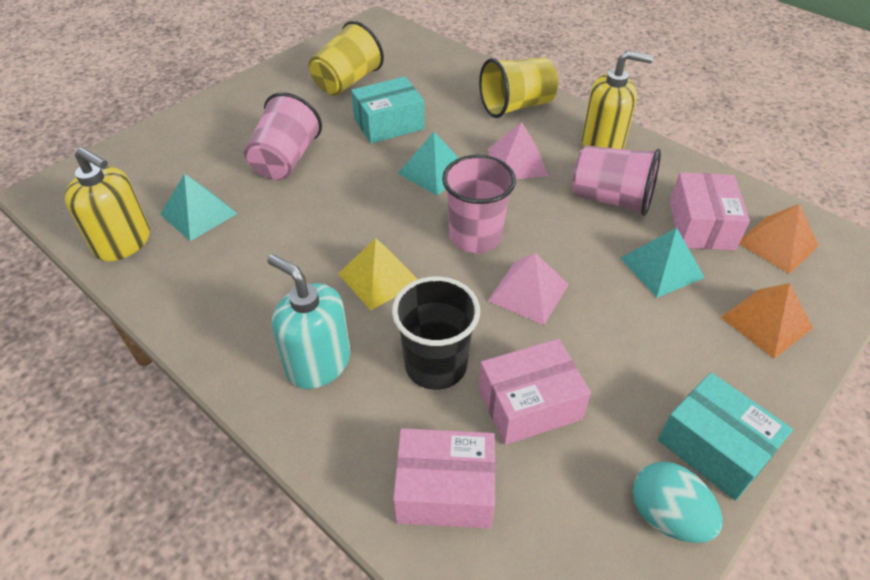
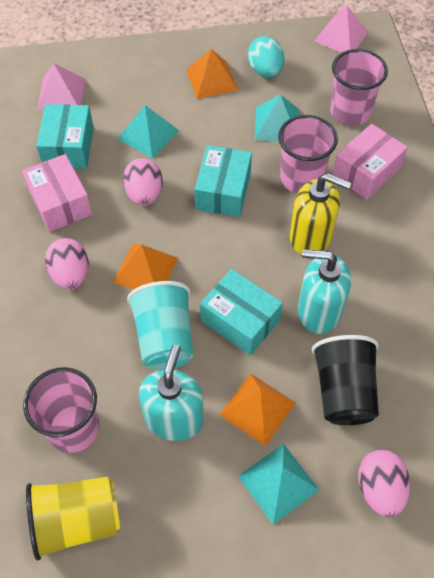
orange pyramid: 2 -> 3
pink box: 3 -> 2
pink egg: 0 -> 3
turquoise box: 2 -> 3
turquoise cup: 0 -> 1
turquoise soap dispenser: 1 -> 2
yellow cup: 2 -> 1
yellow pyramid: 1 -> 0
yellow soap dispenser: 2 -> 1

